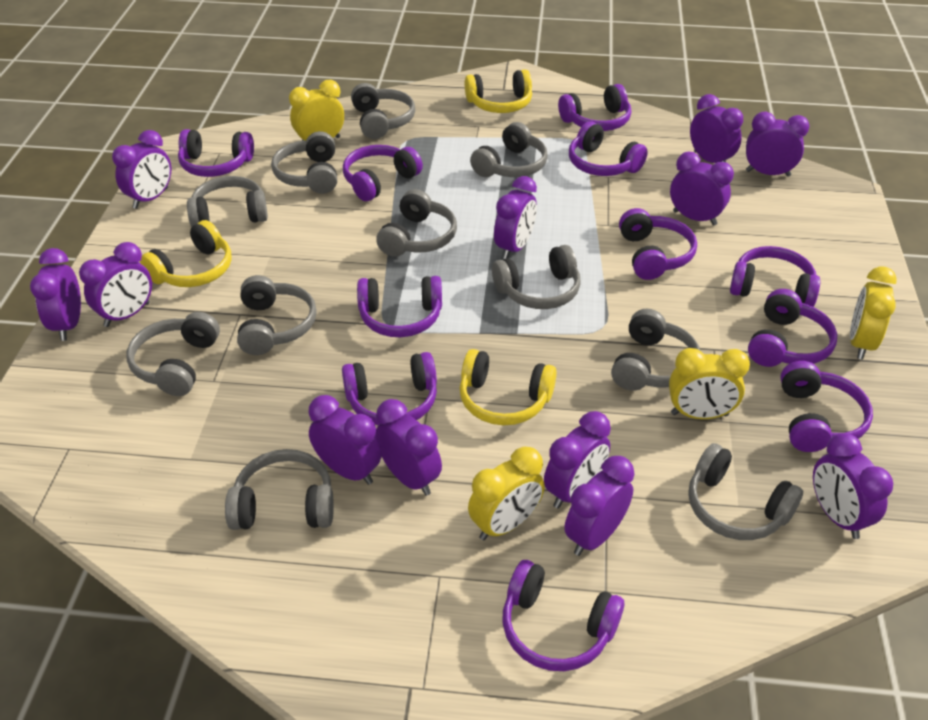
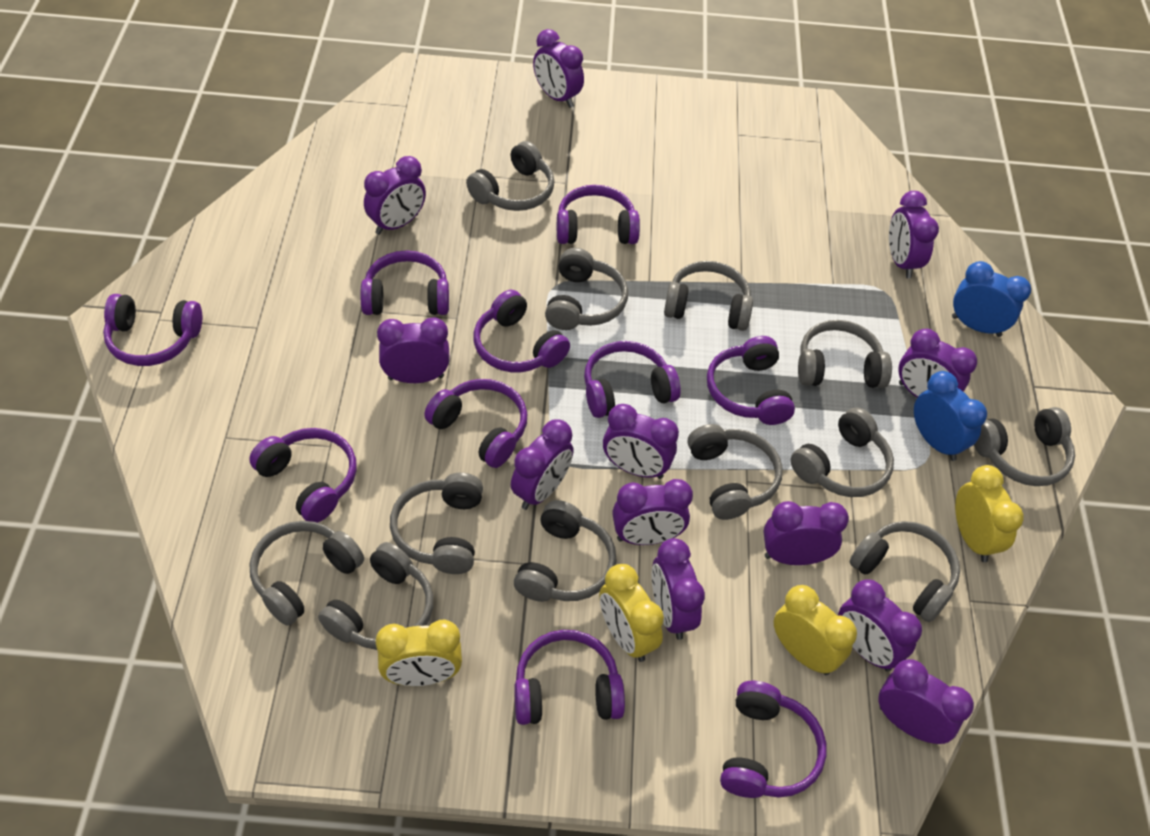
blue clock: 0 -> 2
grey headphones: 11 -> 12
purple headphones: 11 -> 10
yellow headphones: 3 -> 0

